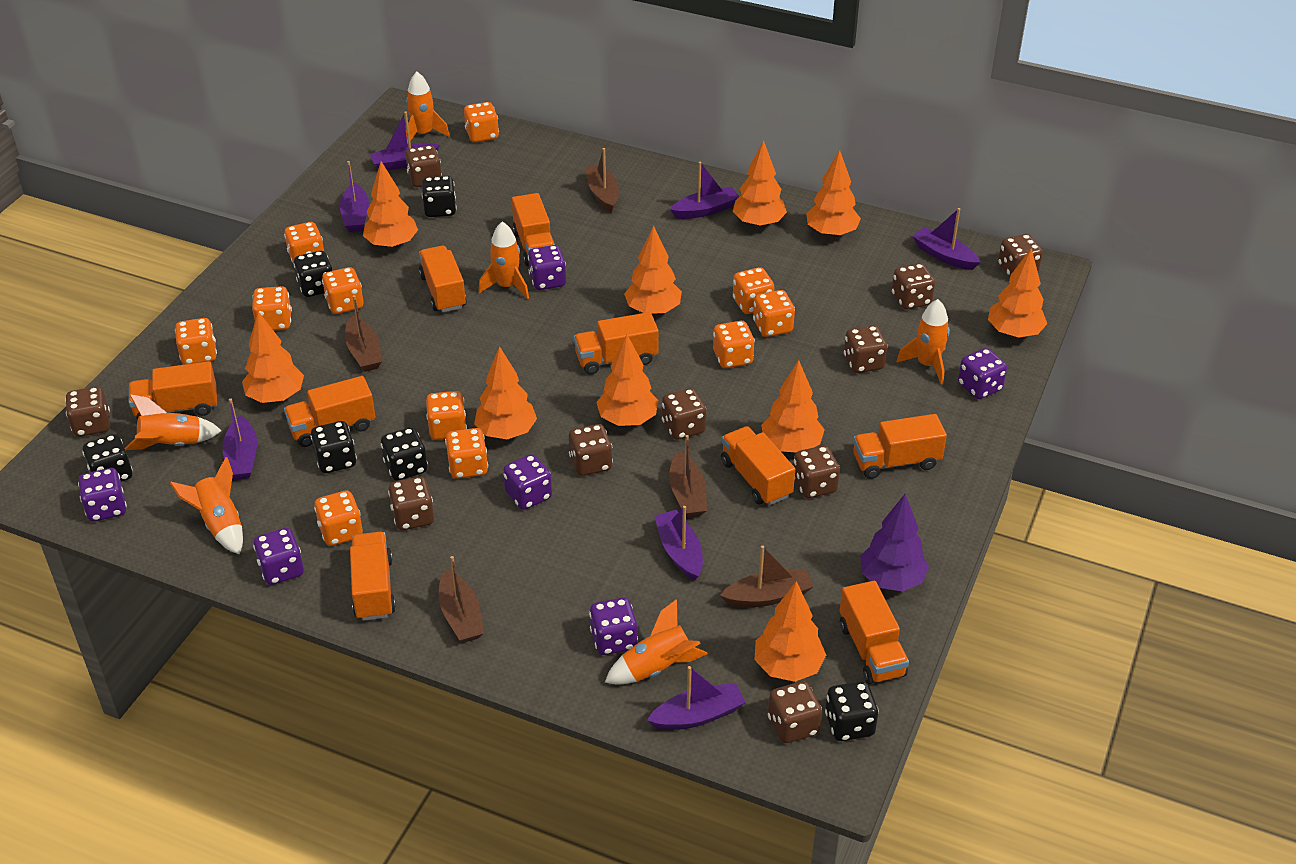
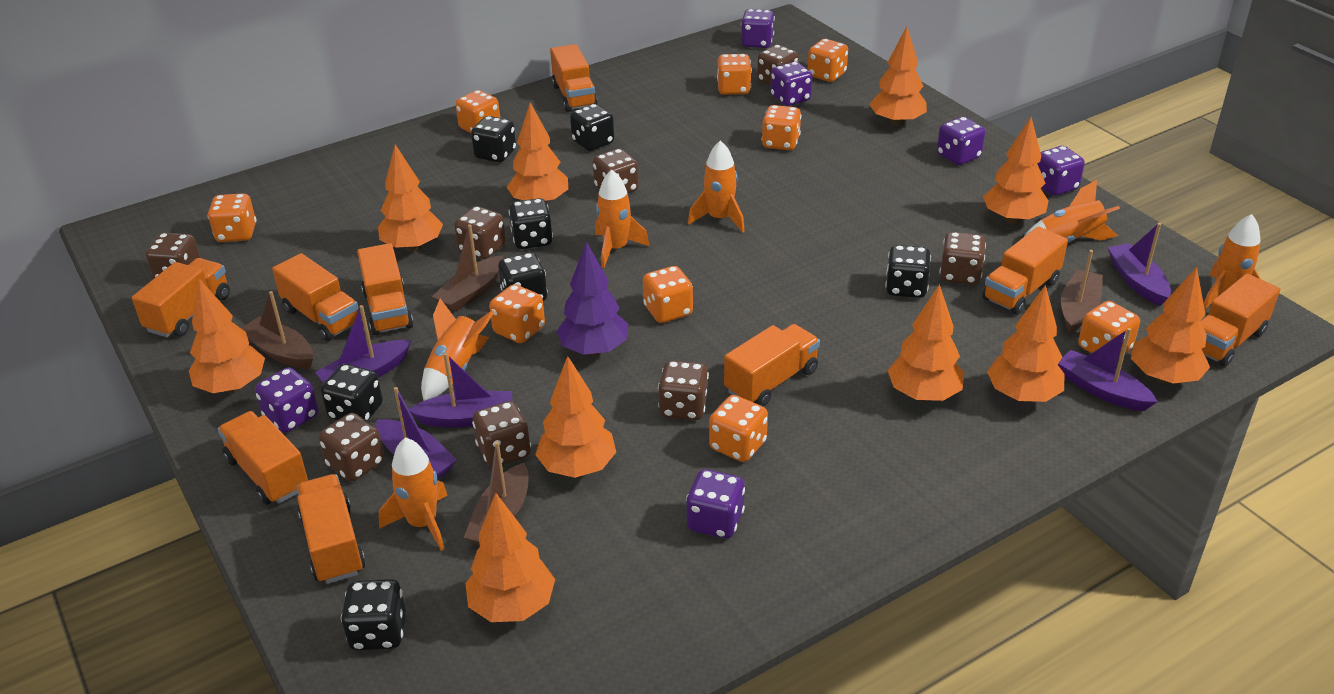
black dice: 6 -> 7
brown boat: 5 -> 4
brown dice: 10 -> 8
orange dice: 11 -> 9
purple boat: 7 -> 5

